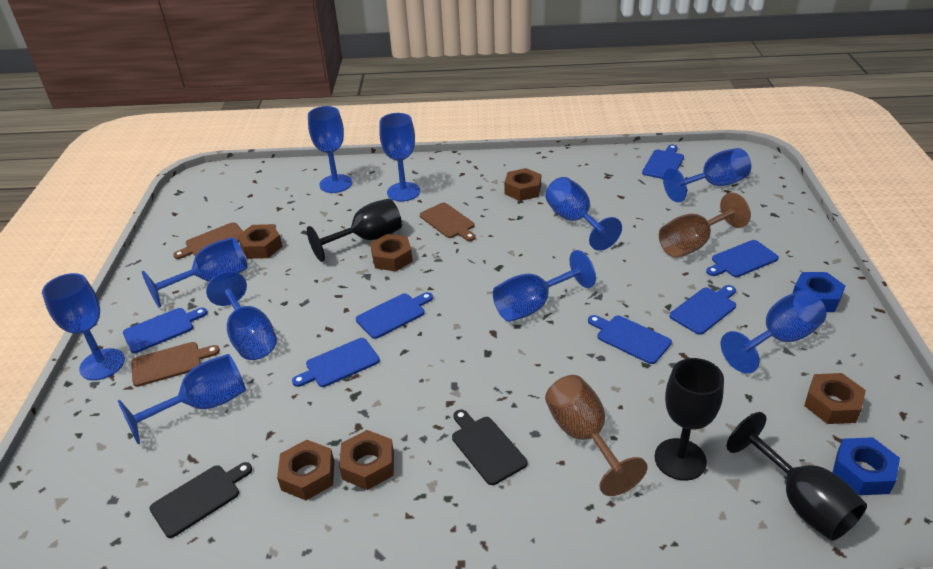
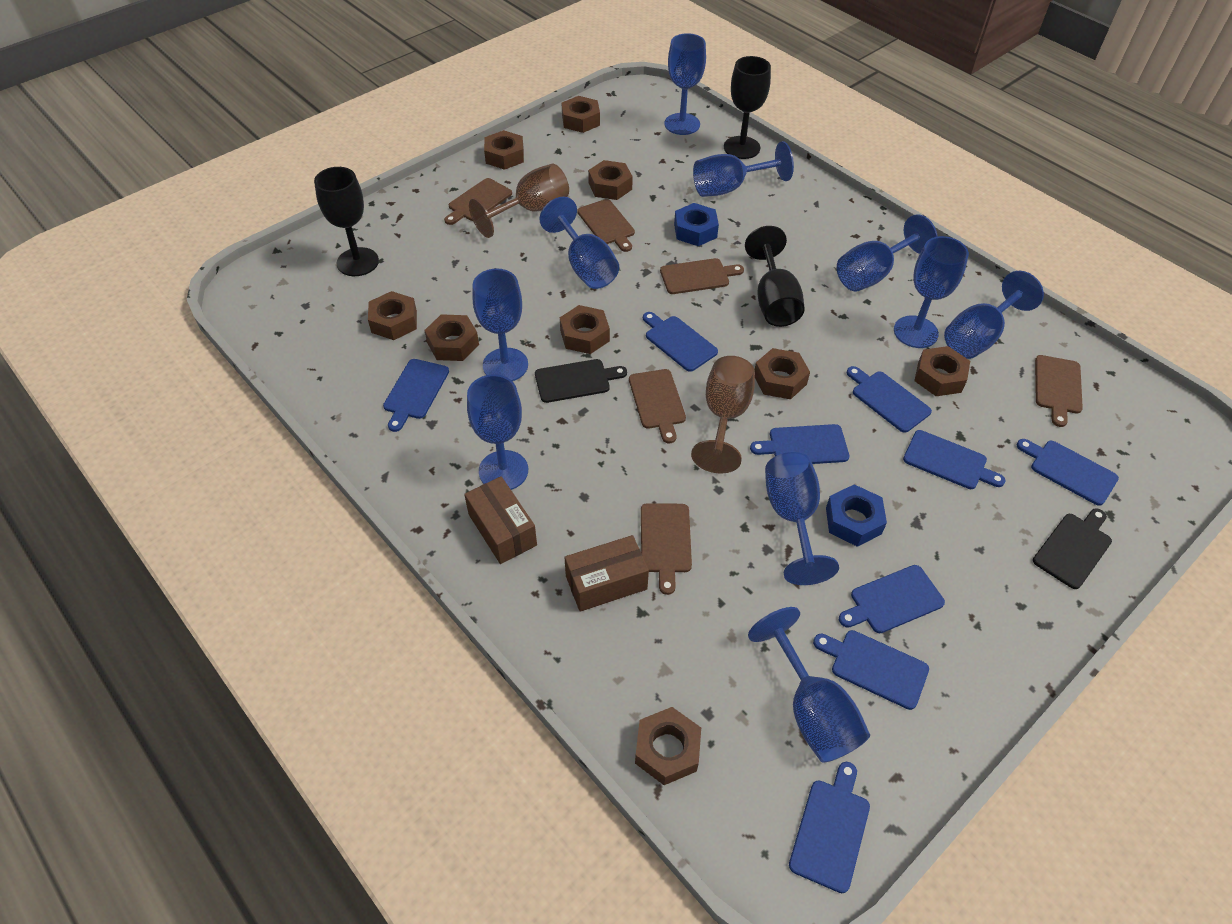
blue cutting board: 7 -> 9
brown box: 0 -> 2
brown cutting board: 3 -> 6
brown nut: 6 -> 9

